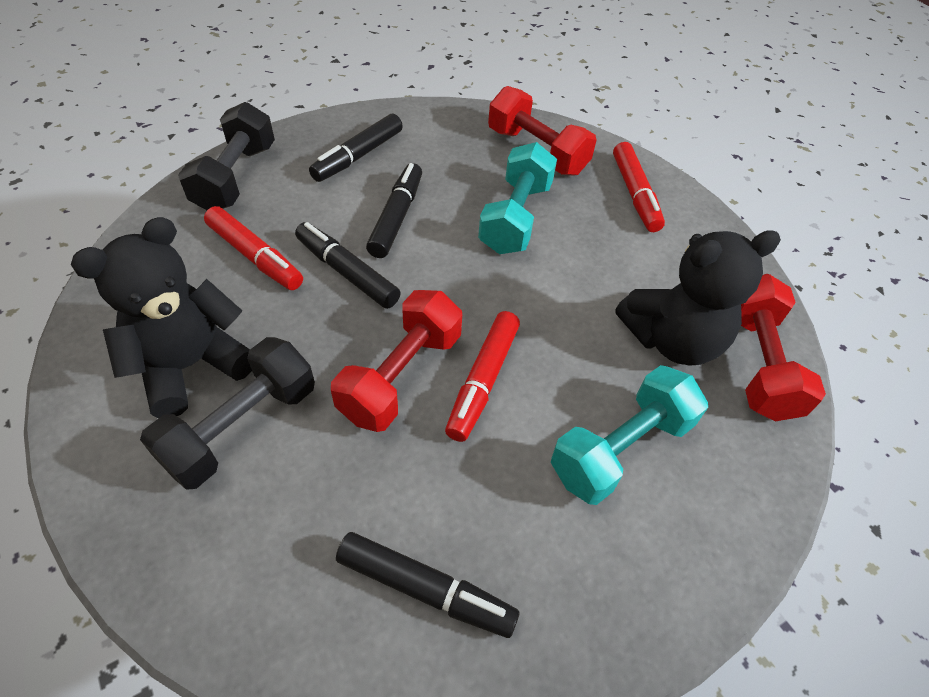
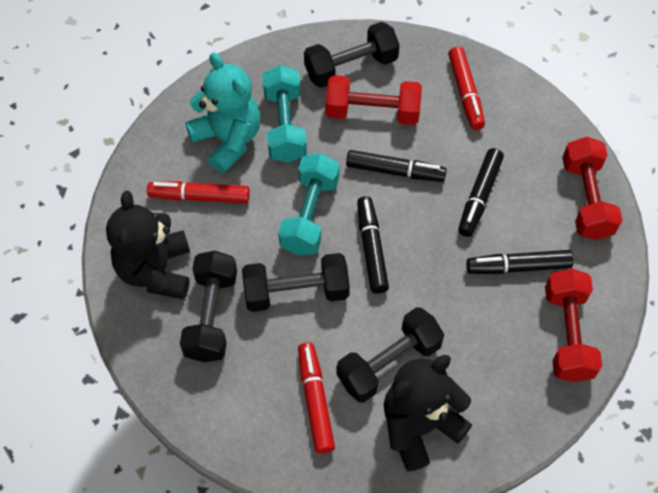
black dumbbell: 2 -> 4
turquoise teddy bear: 0 -> 1

